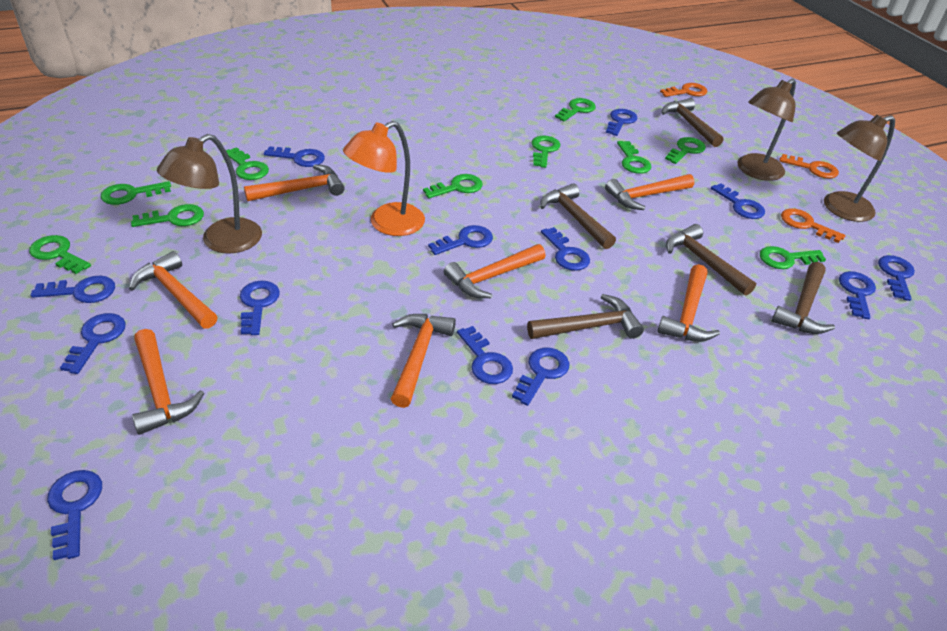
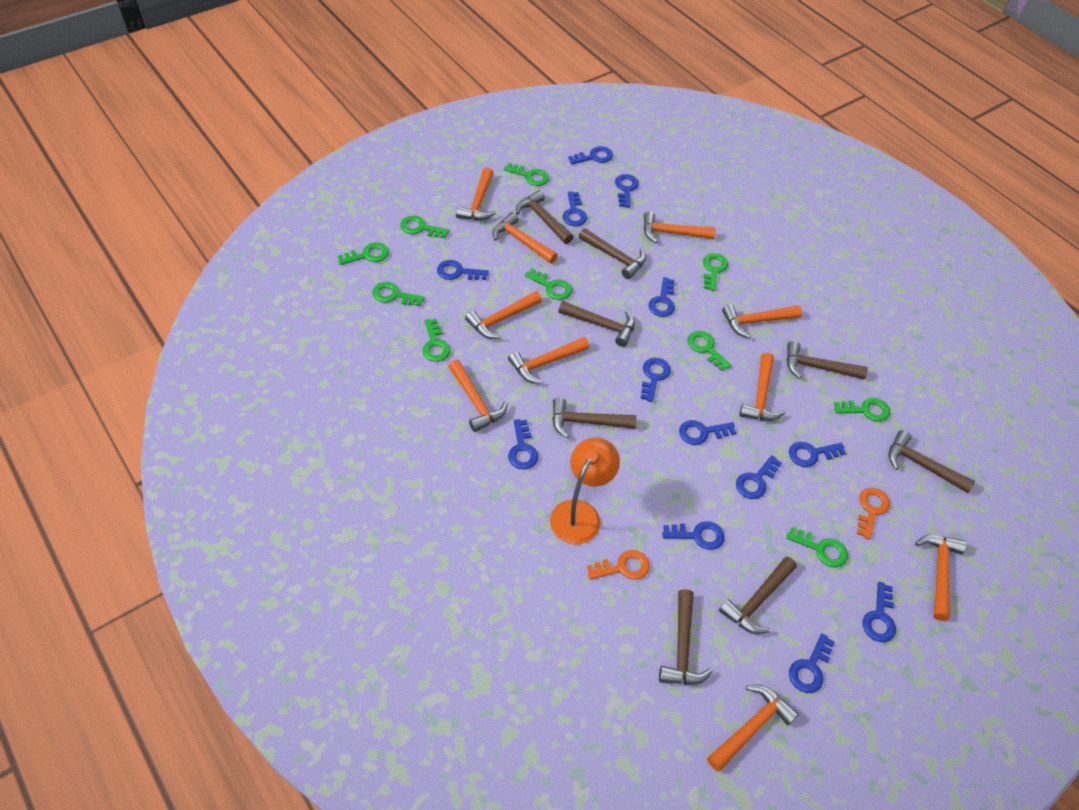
brown hammer: 5 -> 8
brown lamp: 3 -> 0
orange hammer: 7 -> 10
orange key: 3 -> 2

